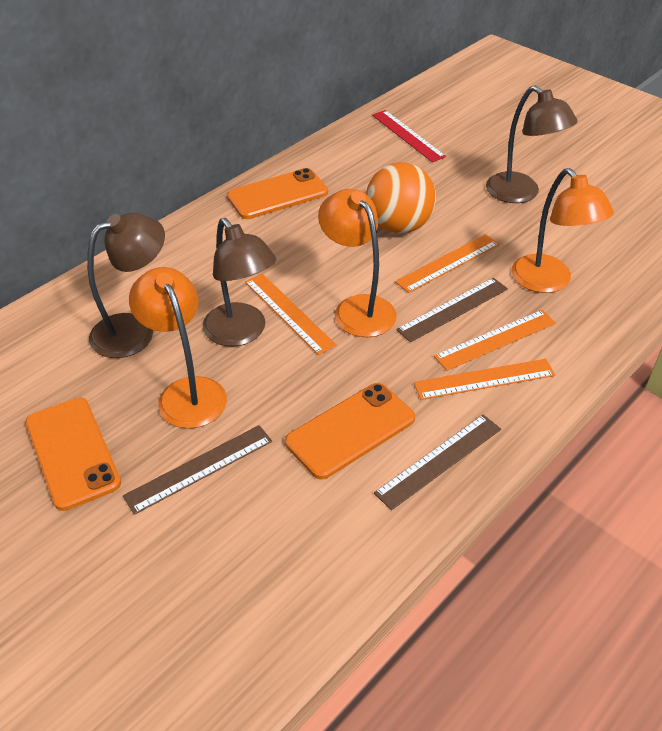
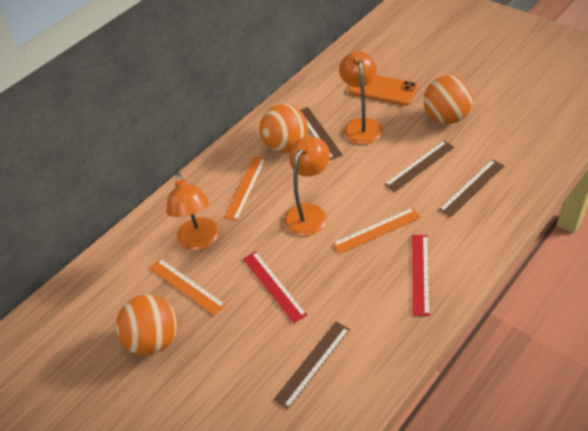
brown lamp: 3 -> 0
brown ruler: 3 -> 4
orange ball: 1 -> 3
orange phone: 3 -> 1
orange ruler: 4 -> 3
red ruler: 1 -> 2

